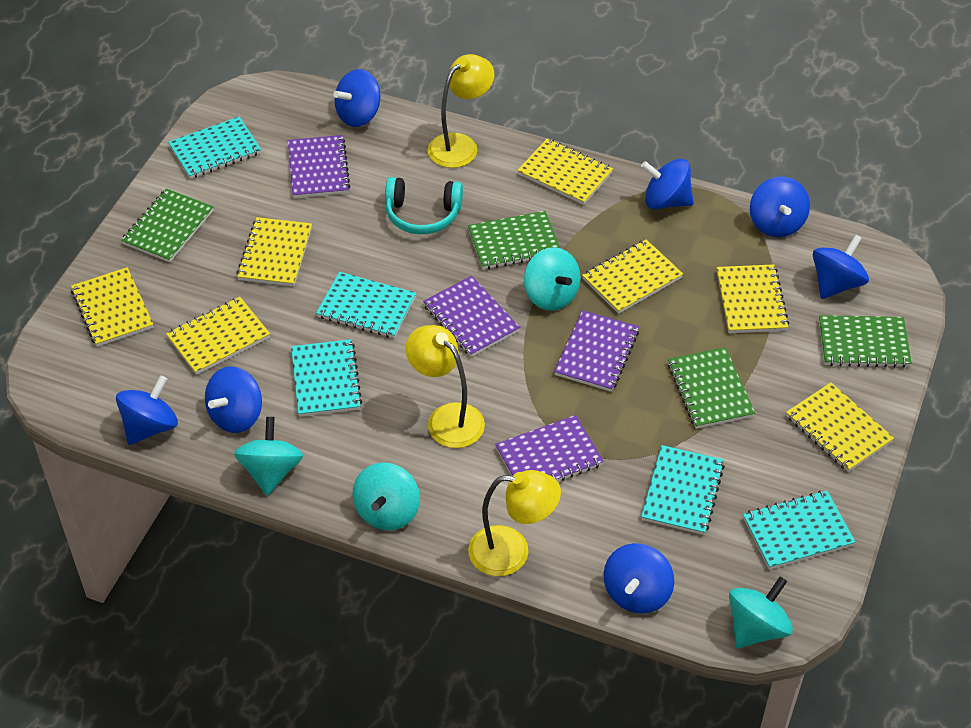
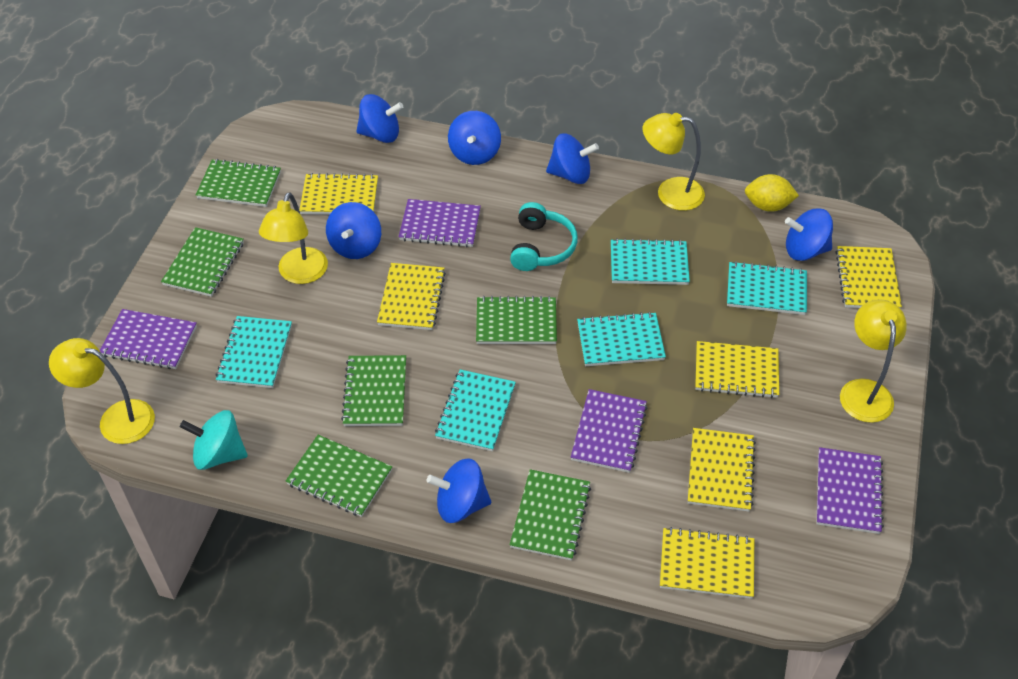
blue spinning top: 7 -> 6
green notebook: 4 -> 6
turquoise spinning top: 4 -> 1
yellow lamp: 3 -> 4
yellow lemon: 0 -> 1
yellow notebook: 7 -> 6

